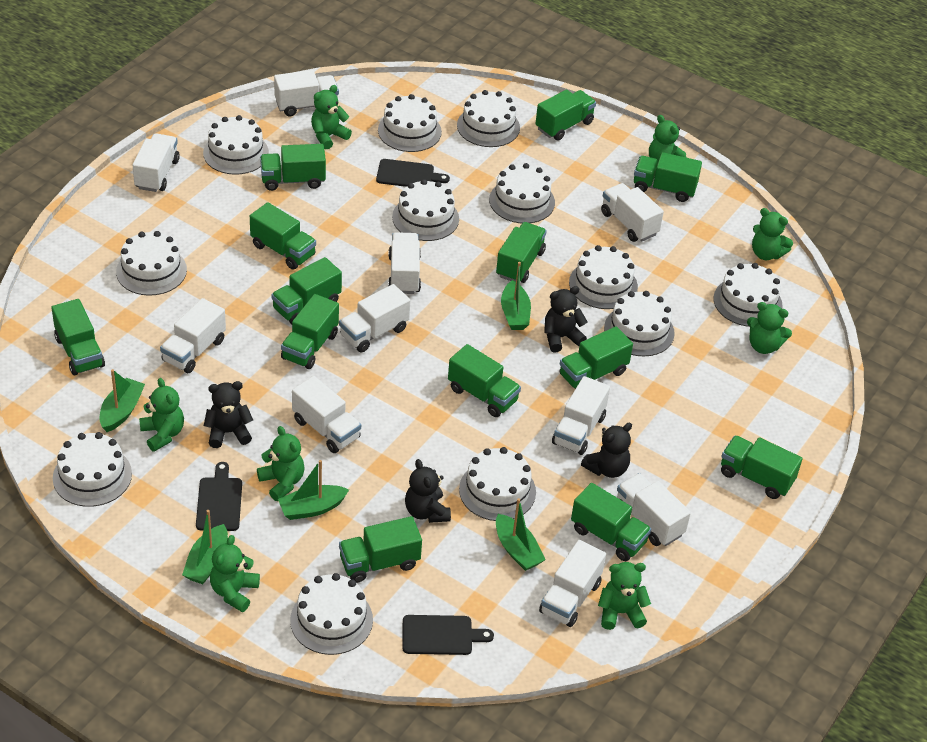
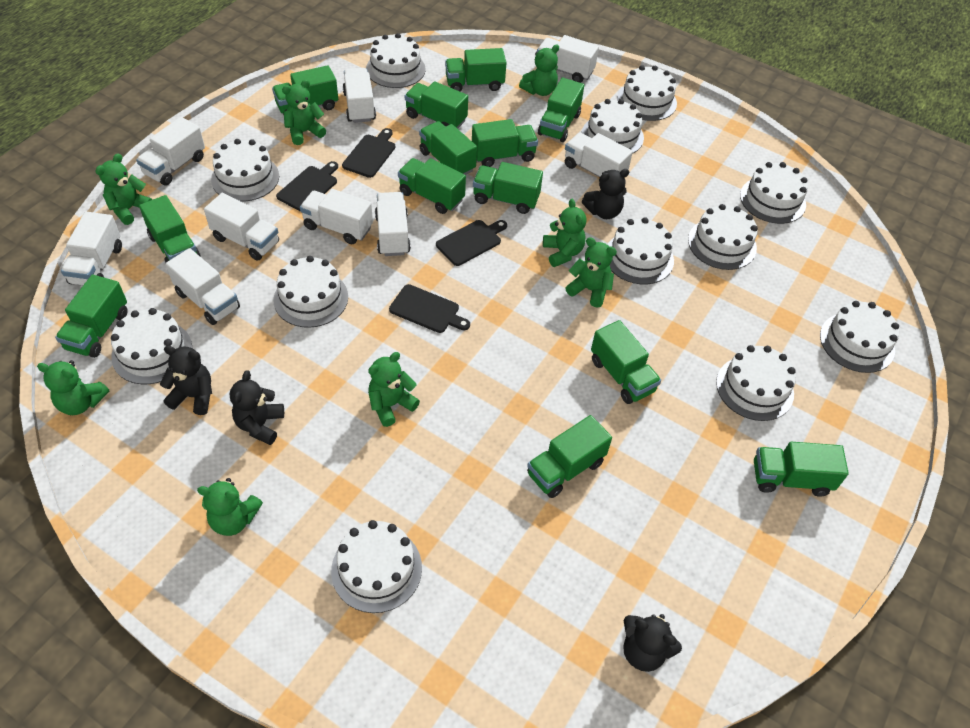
black cutting board: 3 -> 4
green boat: 5 -> 0
white truck: 10 -> 9

